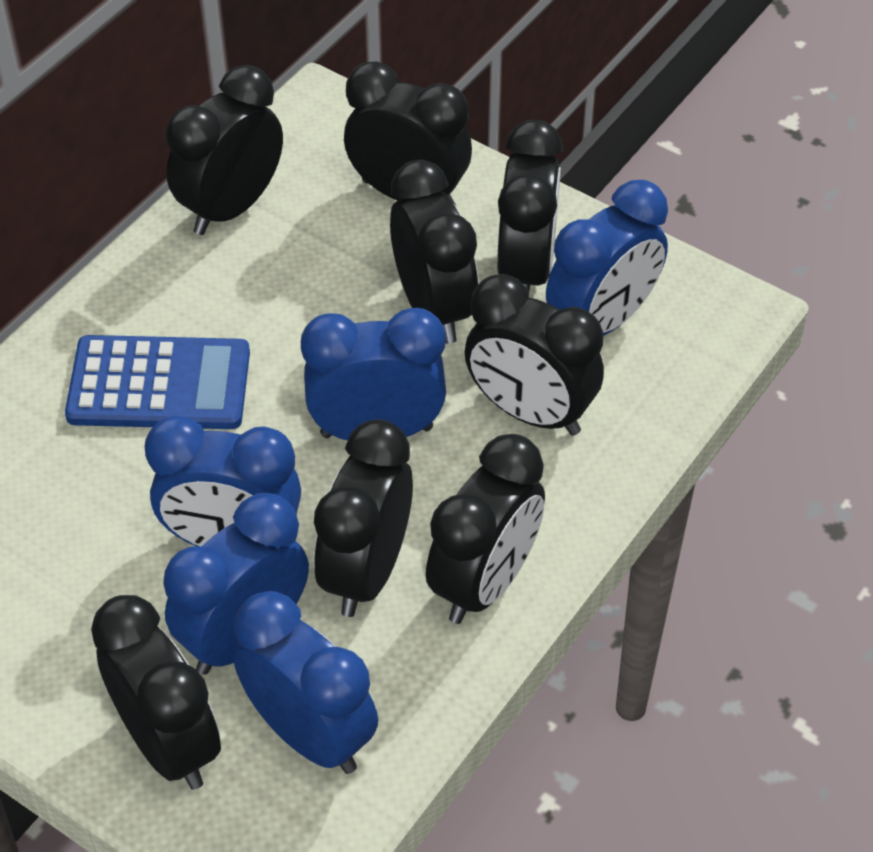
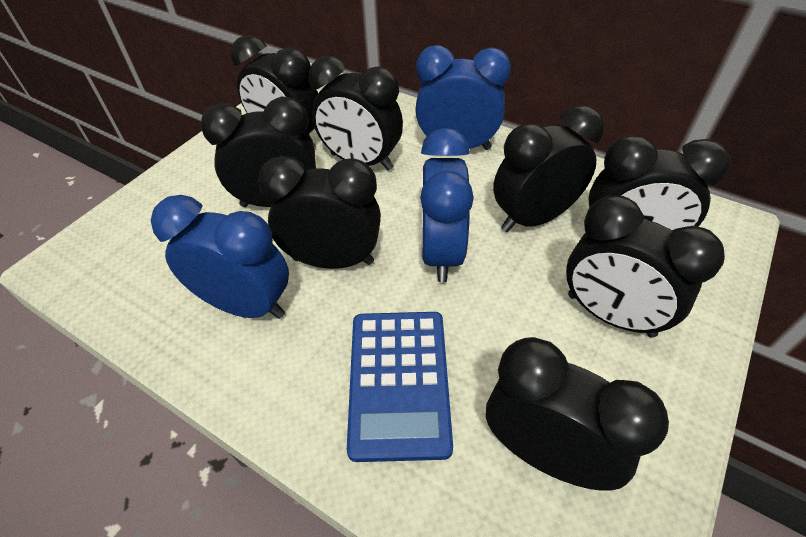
blue clock: 5 -> 3

